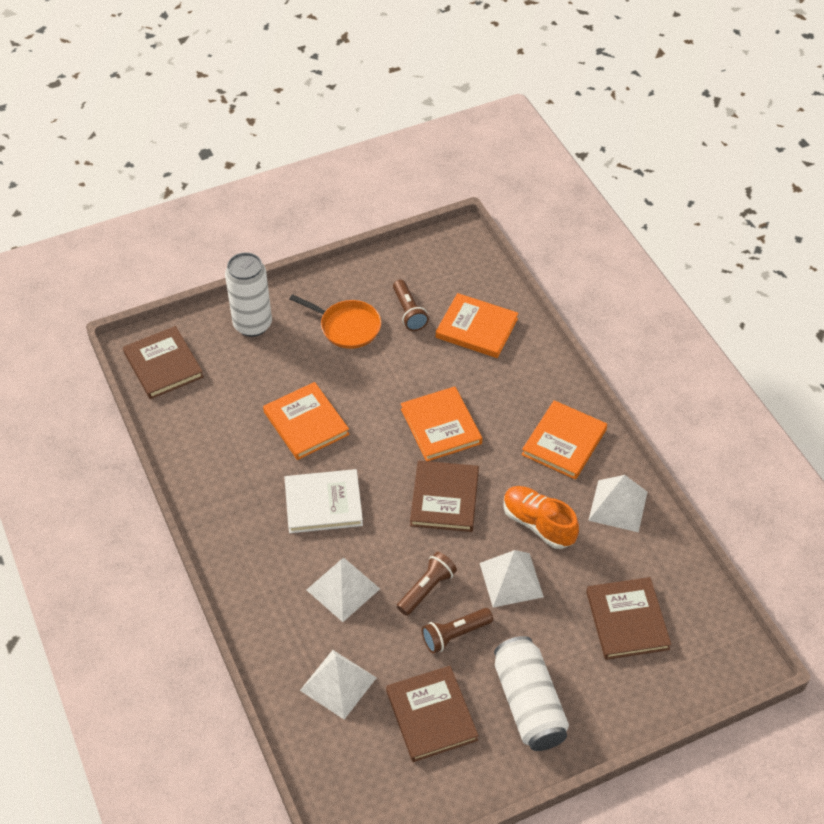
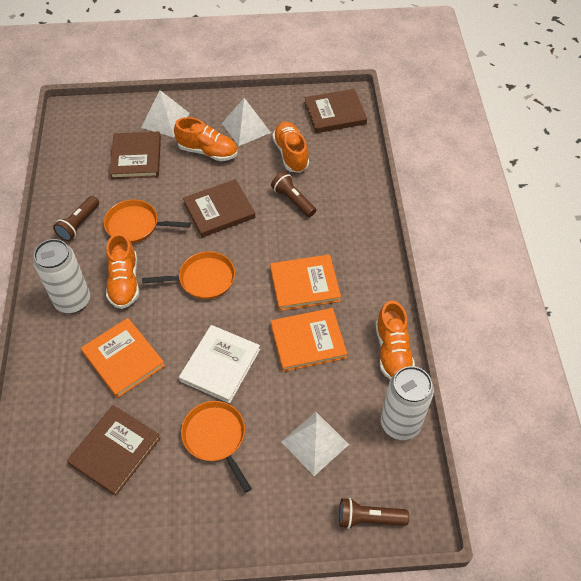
orange book: 4 -> 3
orange pan: 1 -> 3
orange shoe: 1 -> 4
white pyramid: 4 -> 3

